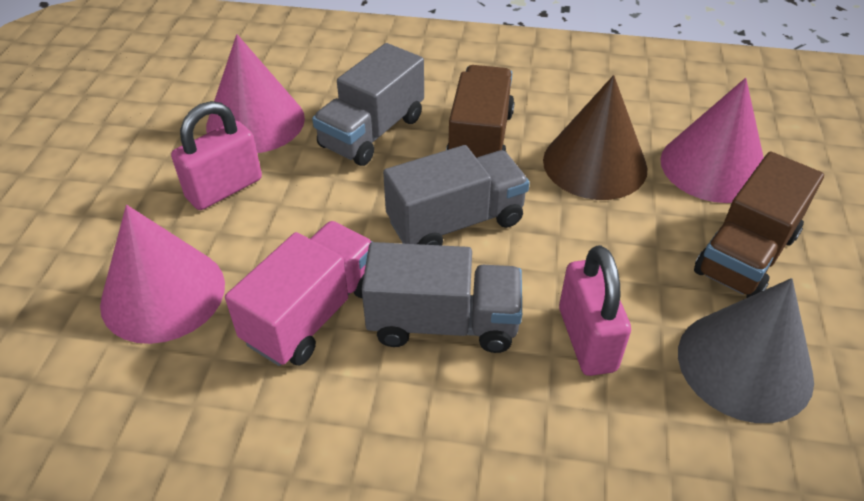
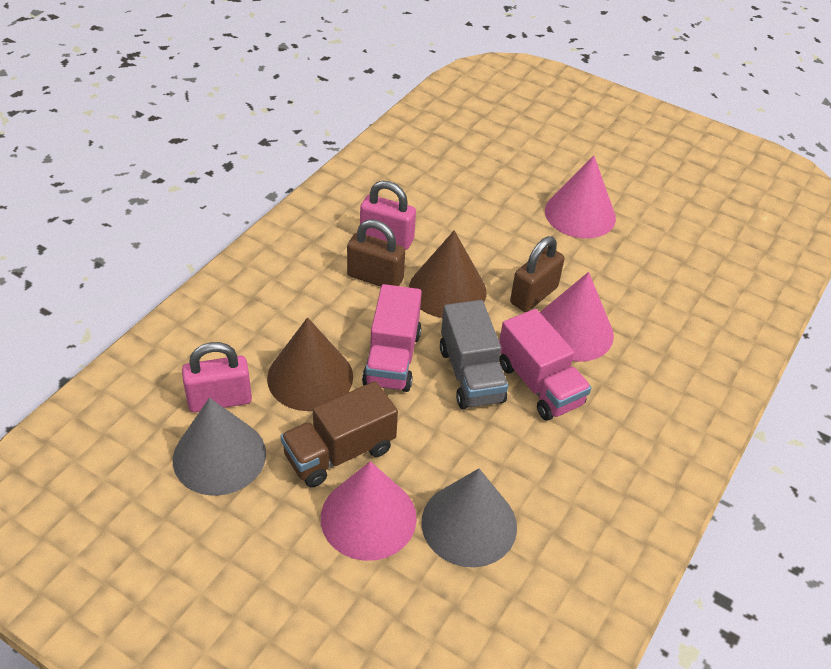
brown cone: 1 -> 2
brown padlock: 0 -> 2
brown truck: 2 -> 1
grey cone: 1 -> 2
grey truck: 3 -> 1
pink truck: 1 -> 2

